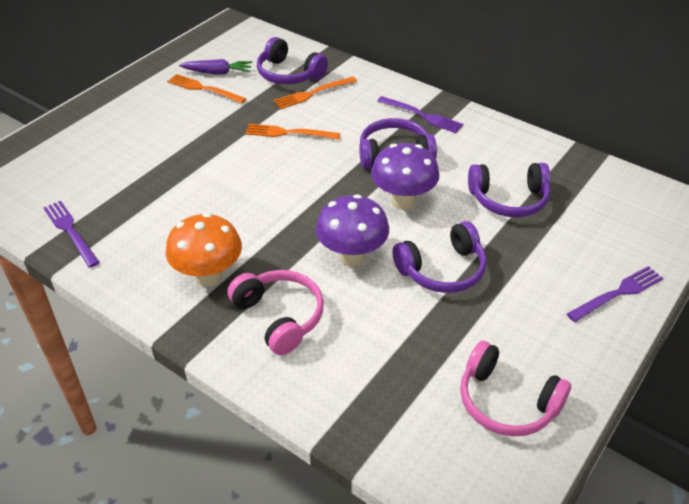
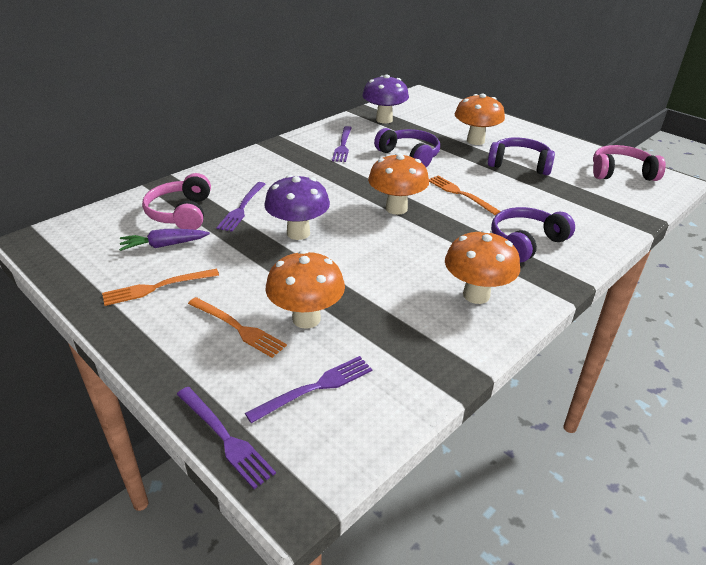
orange mushroom: 1 -> 4
purple fork: 3 -> 4
purple headphones: 4 -> 3

